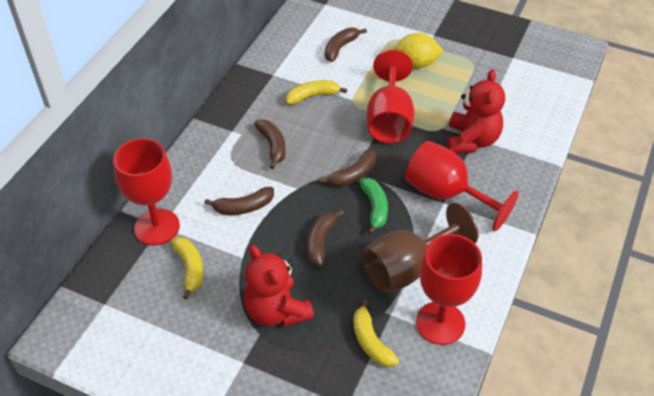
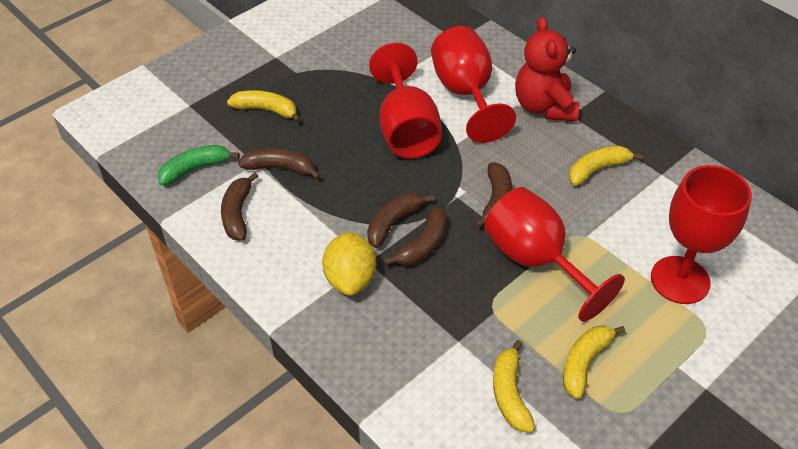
brown goblet: 1 -> 0
red teddy bear: 2 -> 1
yellow banana: 3 -> 4

